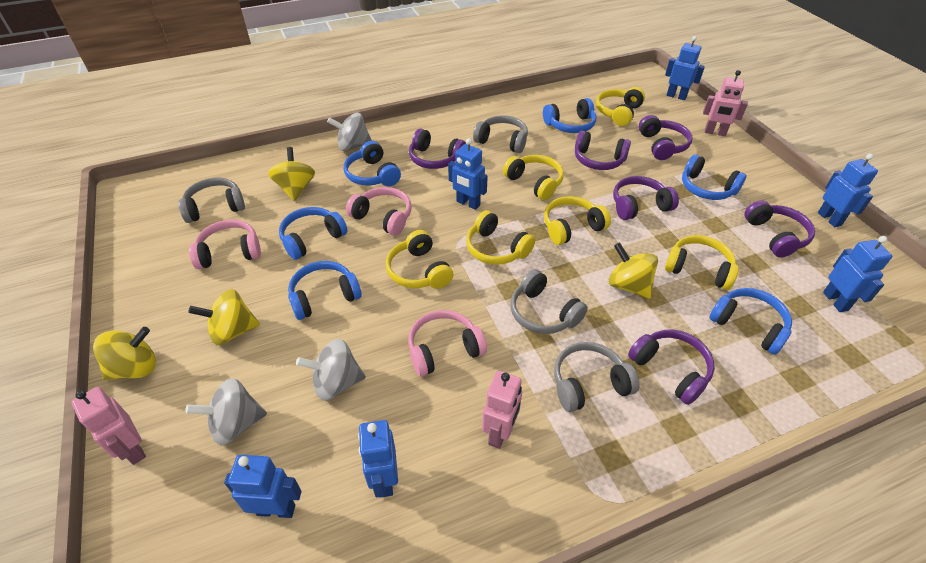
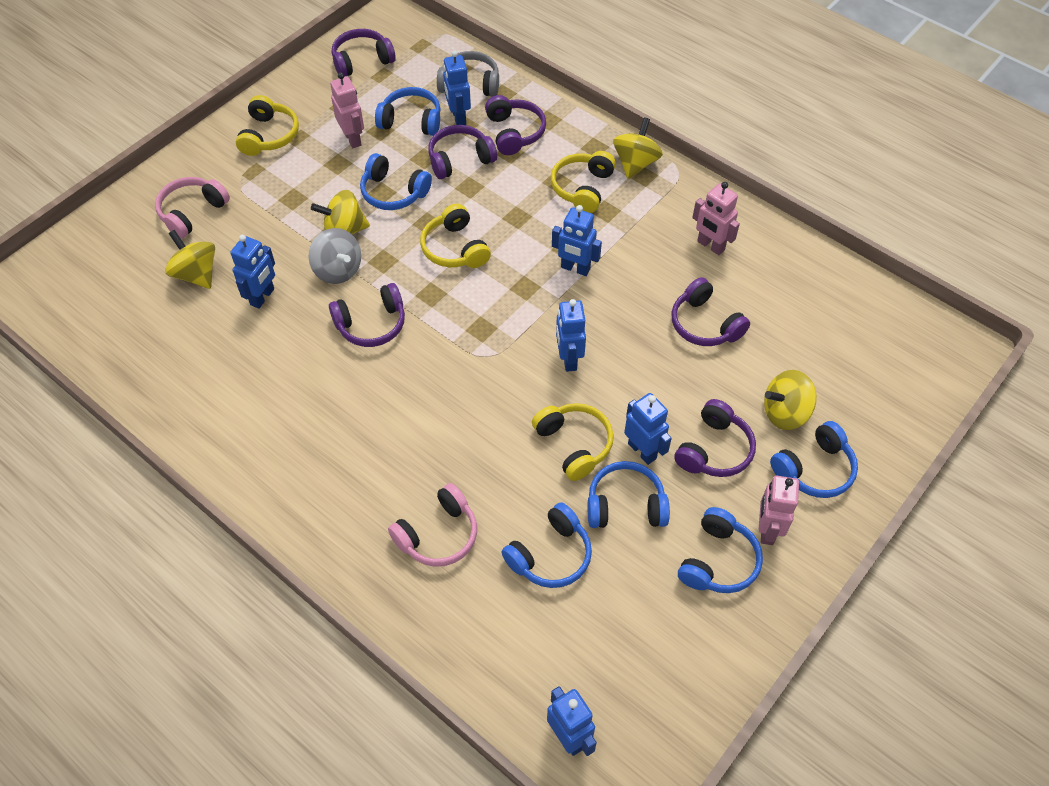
grey headphones: 4 -> 1
grey spinning top: 3 -> 1
pink headphones: 3 -> 2
yellow headphones: 6 -> 4

